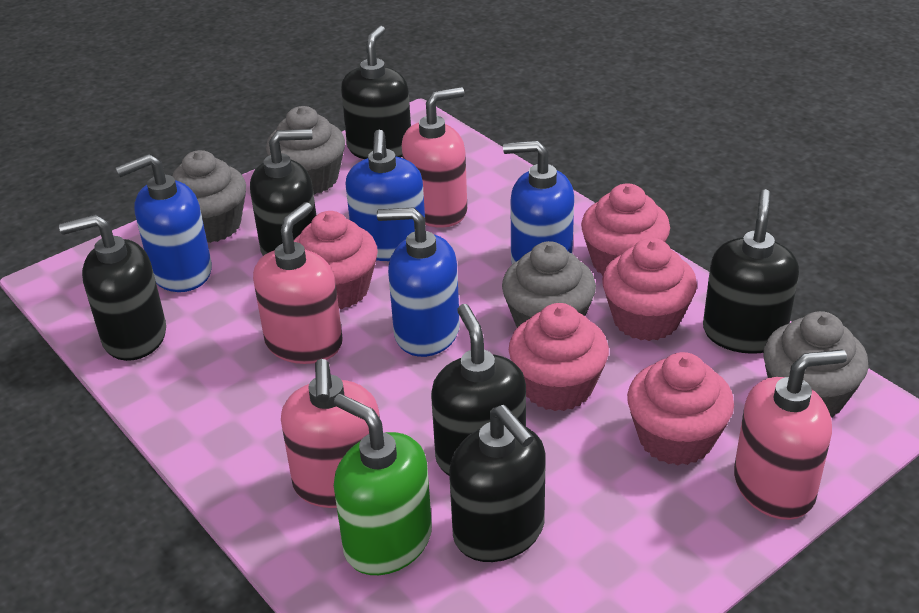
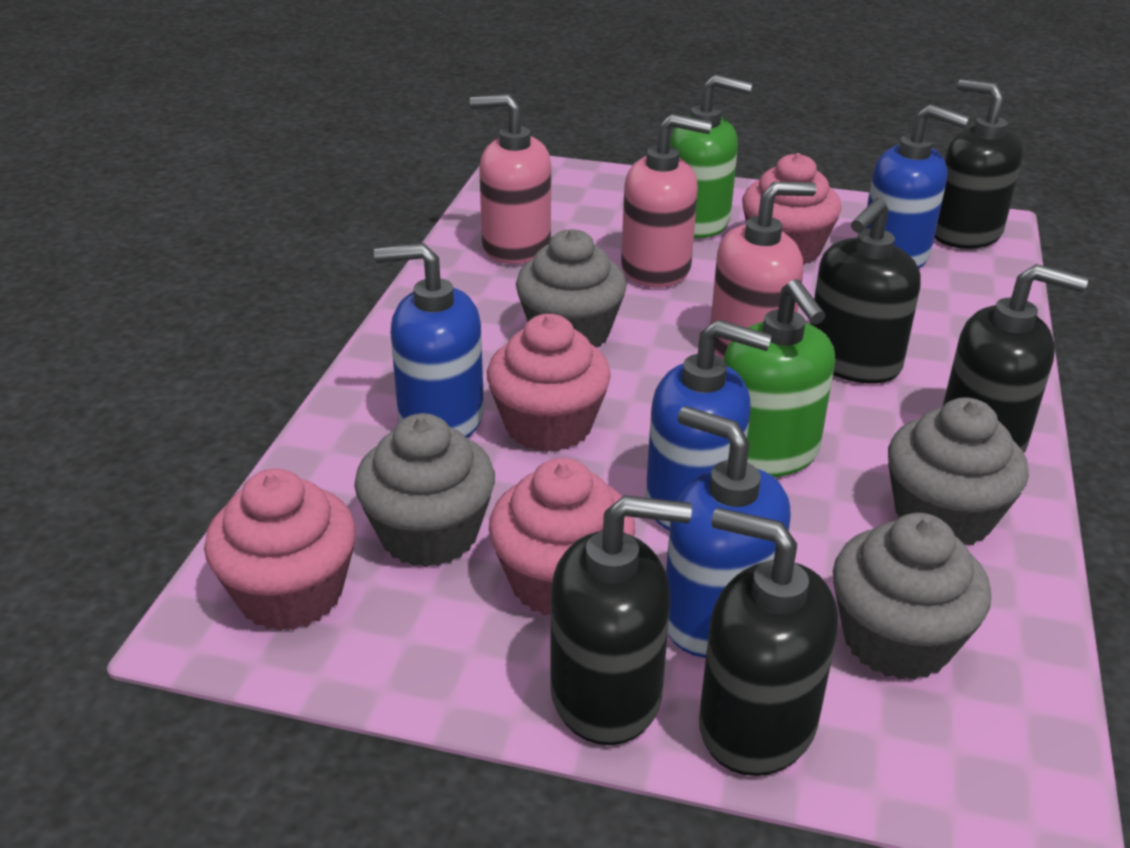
black soap dispenser: 6 -> 5
green soap dispenser: 1 -> 2
pink cupcake: 5 -> 4
pink soap dispenser: 4 -> 3

